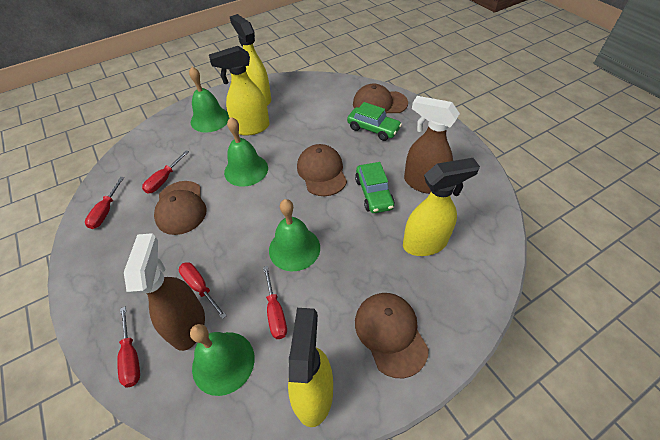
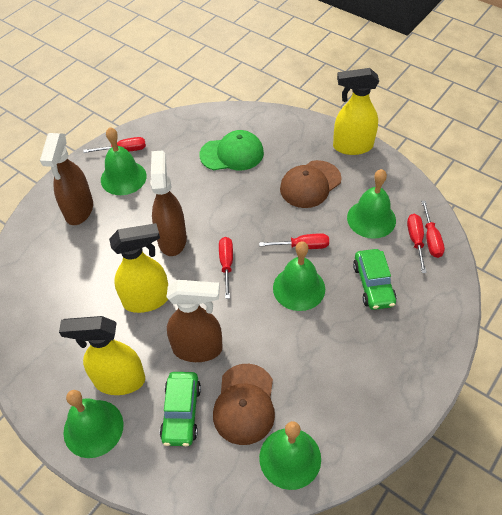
brown cap: 4 -> 2
brown spray bottle: 2 -> 3
green bell: 4 -> 5
green cap: 0 -> 1
yellow spray bottle: 4 -> 3

